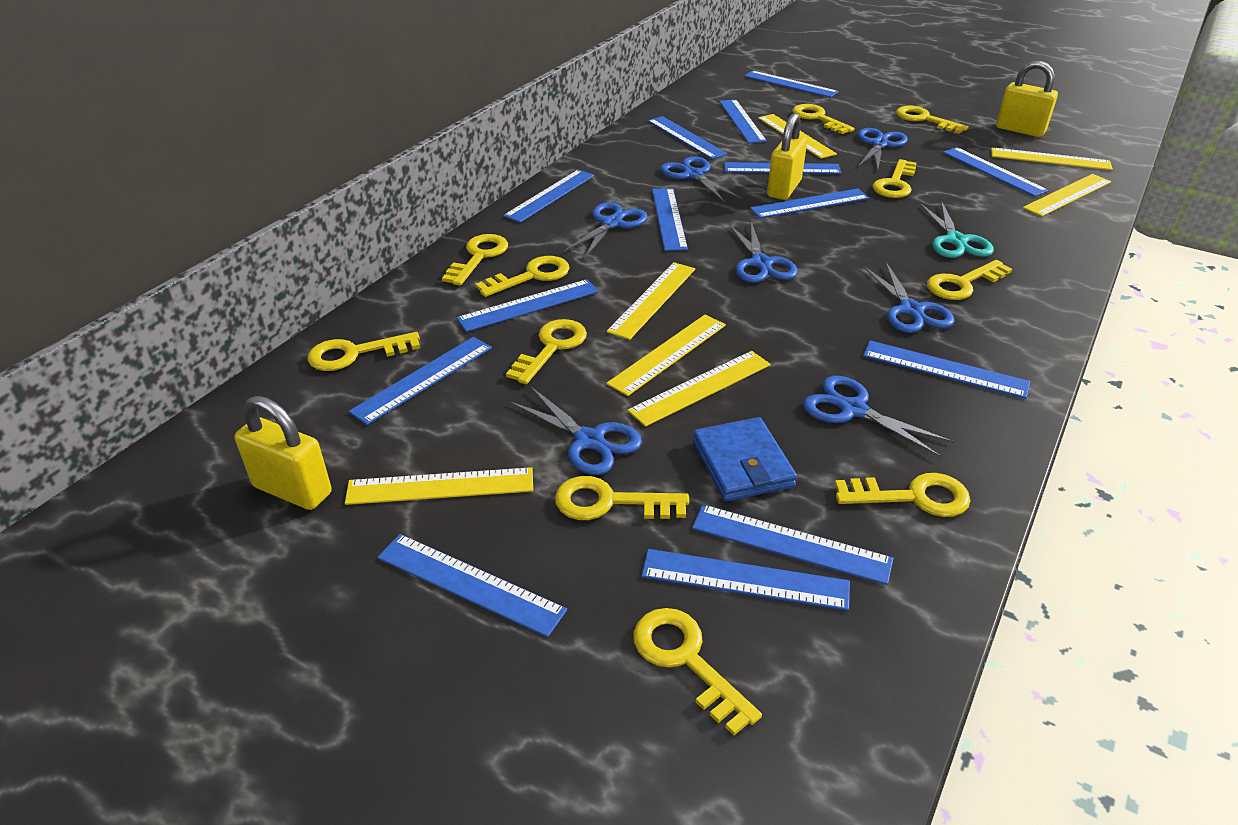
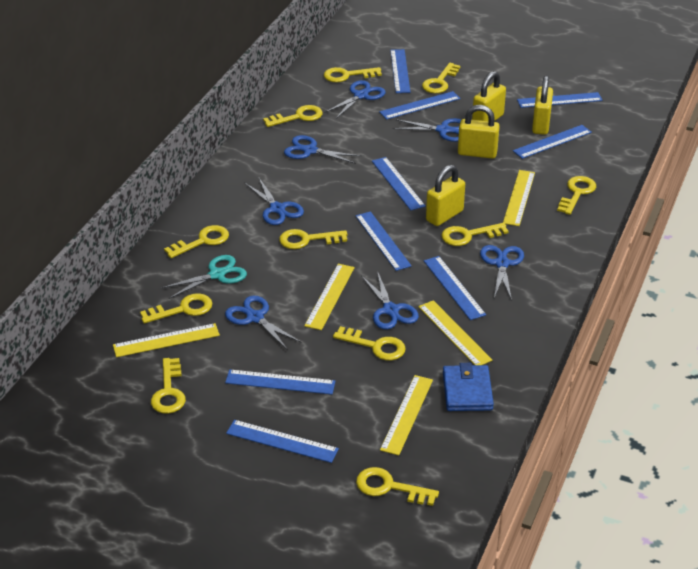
blue ruler: 14 -> 9
yellow padlock: 3 -> 4
yellow ruler: 7 -> 5

